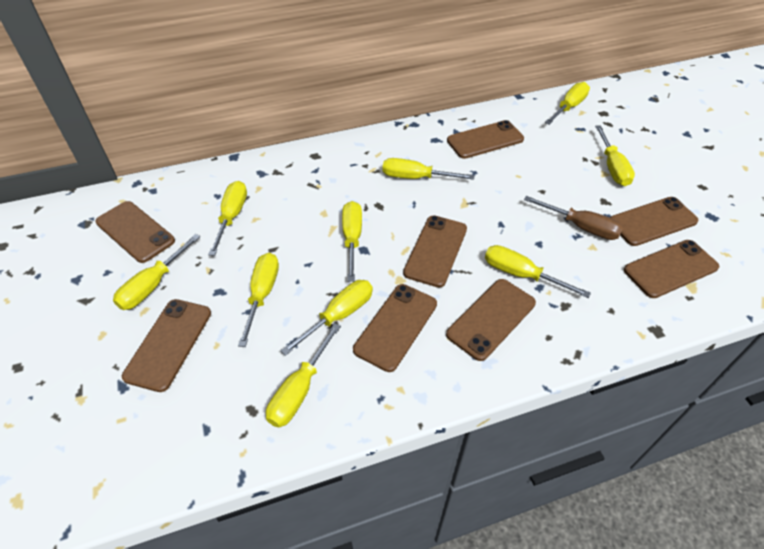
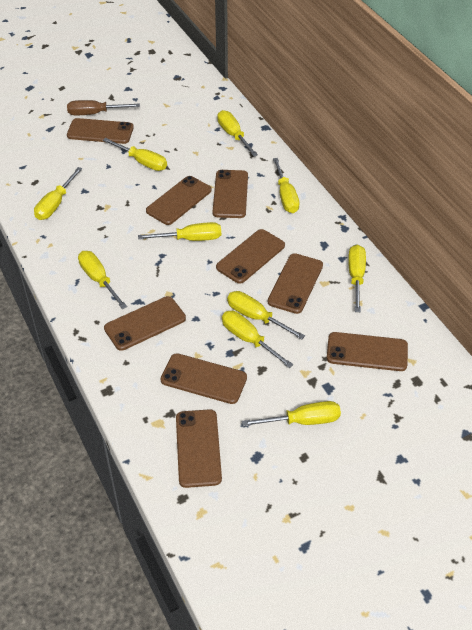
brown phone: 8 -> 9

